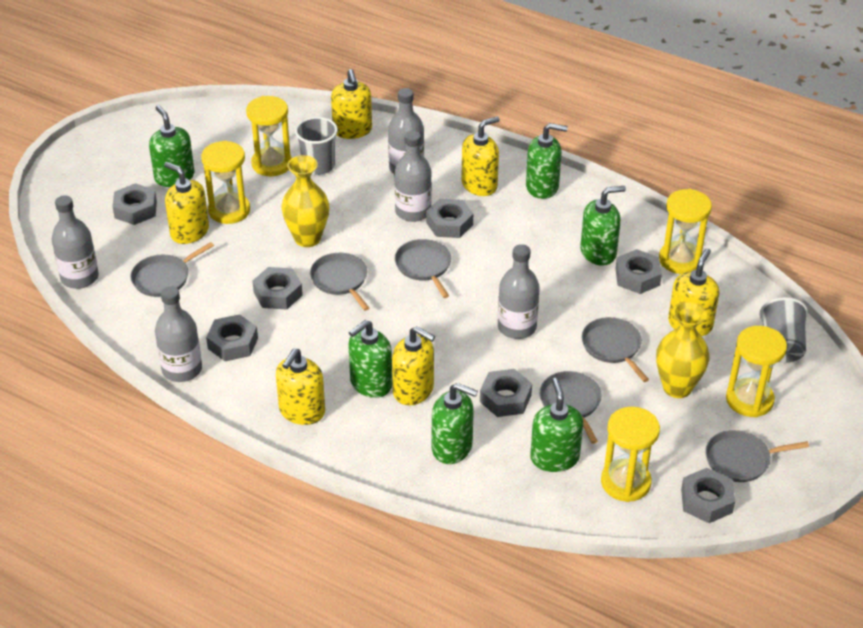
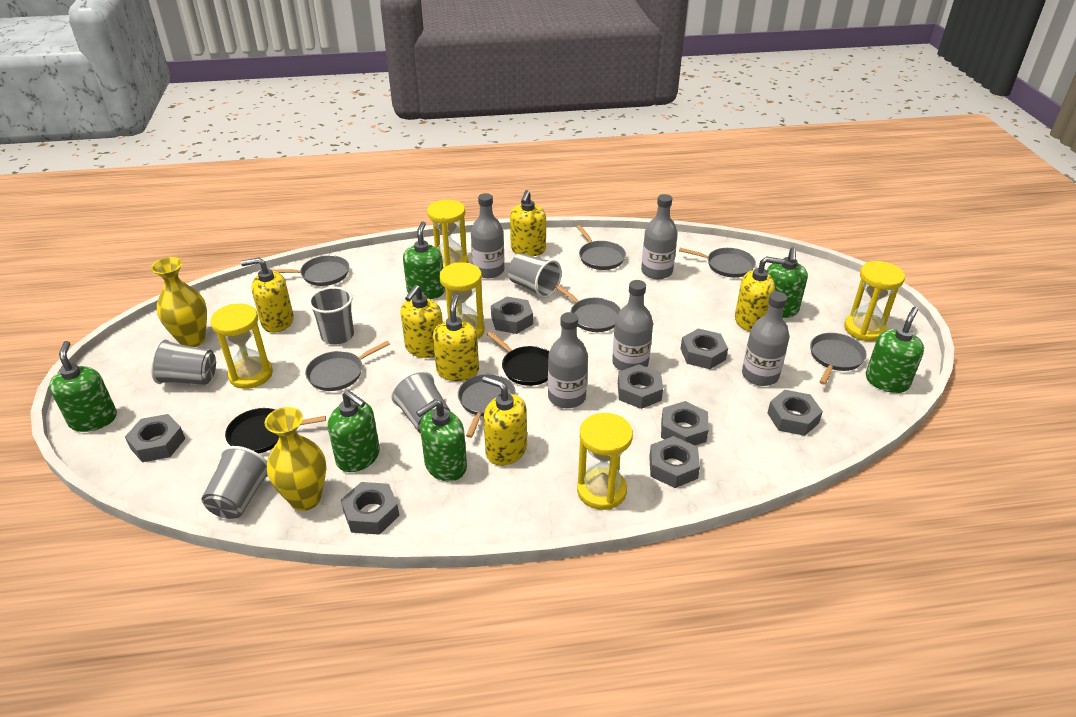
black pan: 0 -> 2
grey cup: 2 -> 5
grey nut: 7 -> 8
grey pan: 6 -> 7

